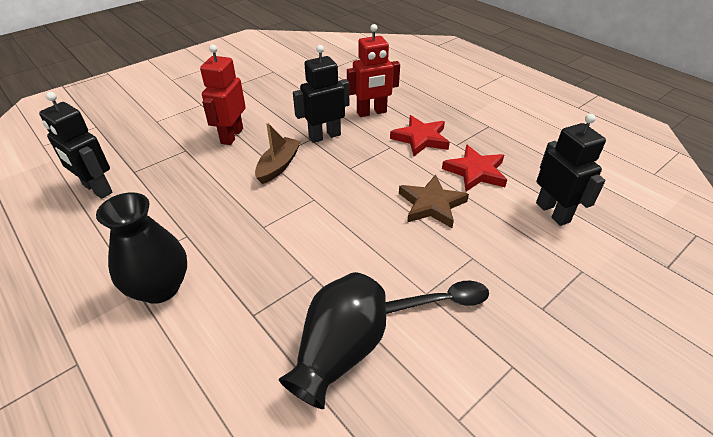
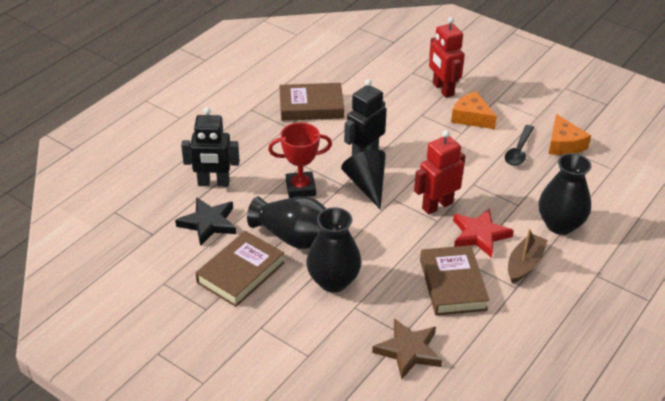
black cone: 0 -> 1
black robot: 3 -> 2
black star: 0 -> 1
black vase: 2 -> 3
brown book: 0 -> 3
orange cheese: 0 -> 2
red star: 2 -> 1
red trophy: 0 -> 1

